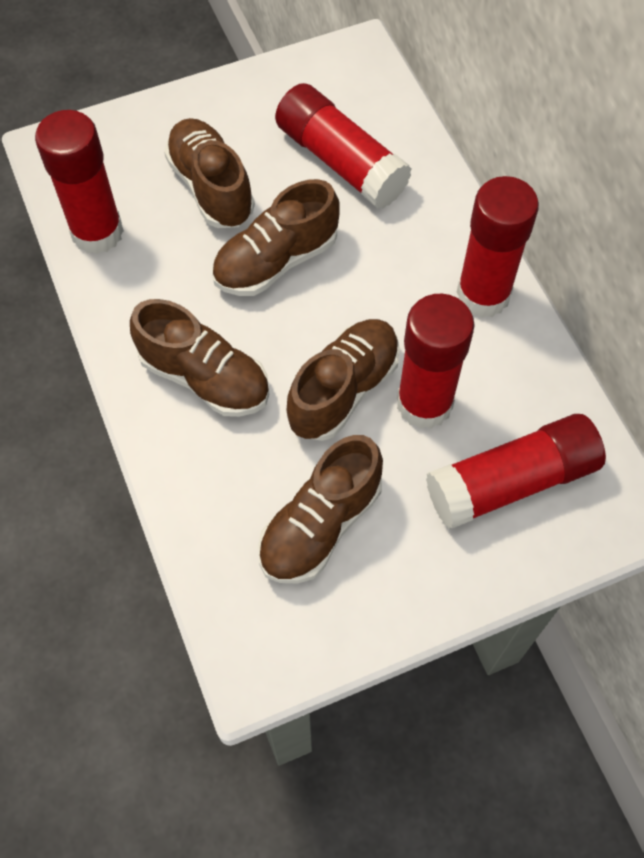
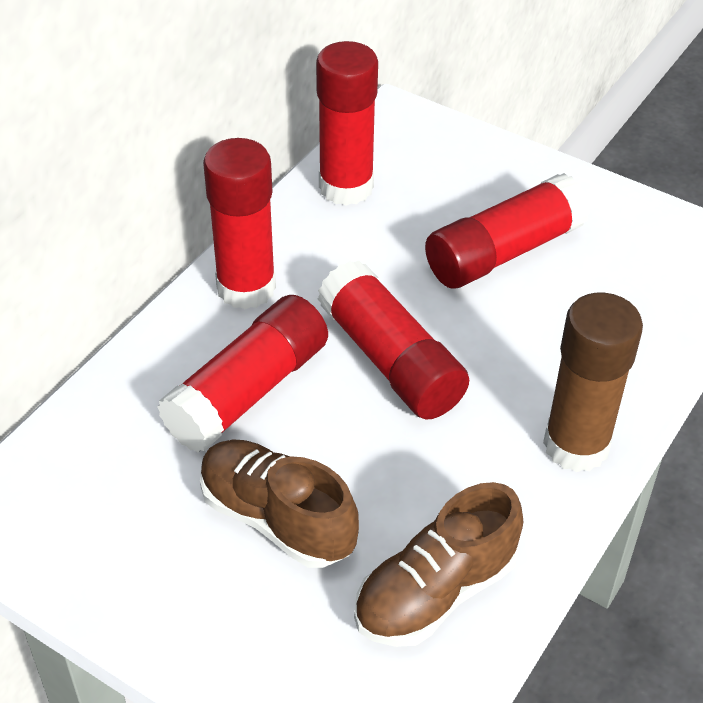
brown glue stick: 0 -> 1
brown shoe: 5 -> 2

